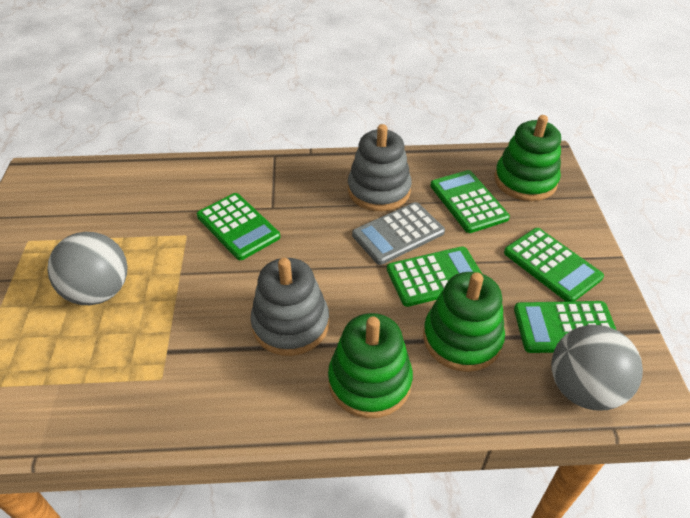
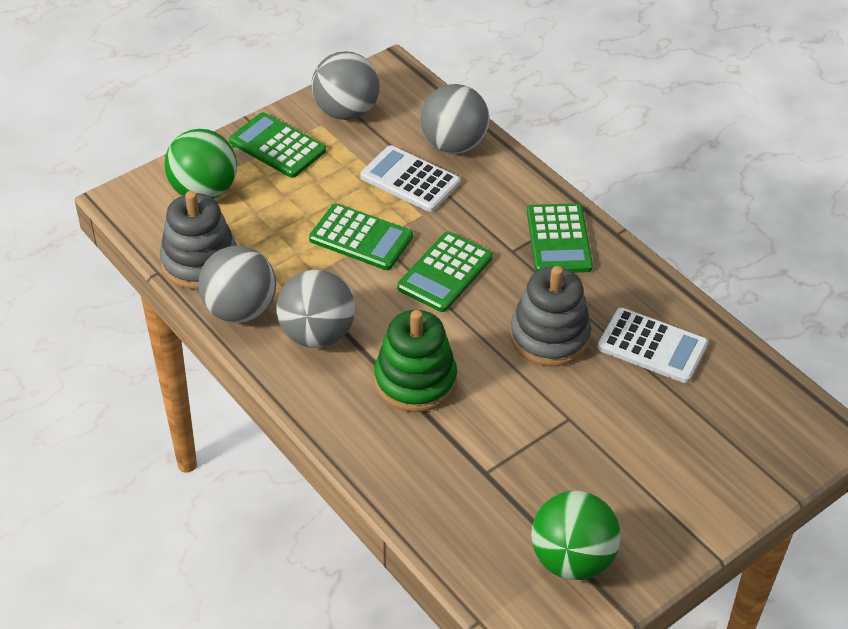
green ball: 0 -> 2
green calculator: 5 -> 4
green stacking toy: 3 -> 1
grey ball: 2 -> 4
grey calculator: 1 -> 0
white calculator: 0 -> 2

